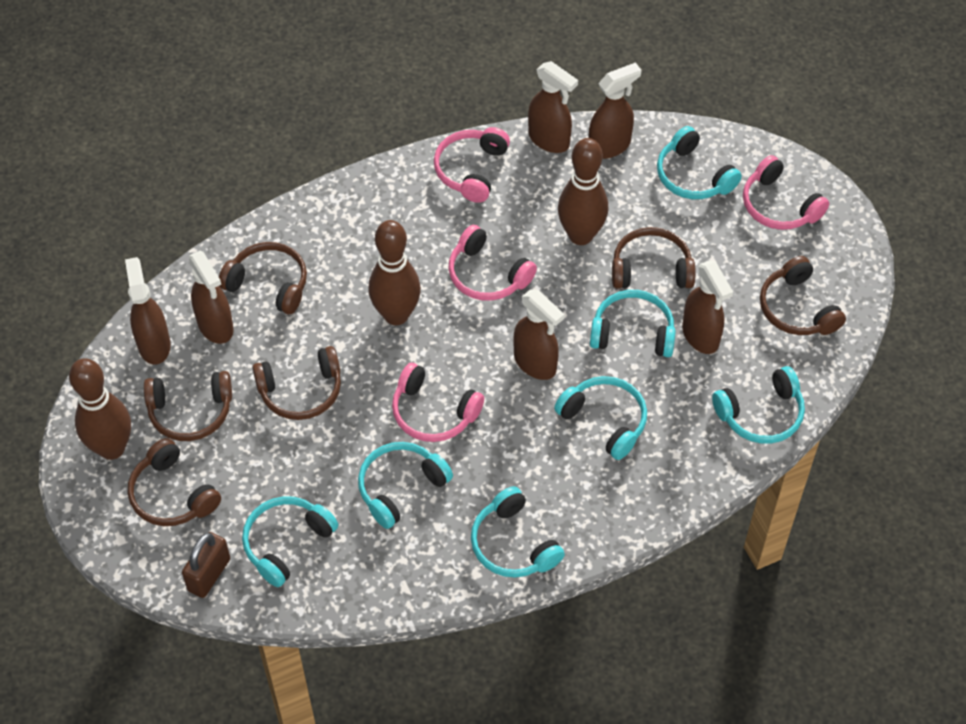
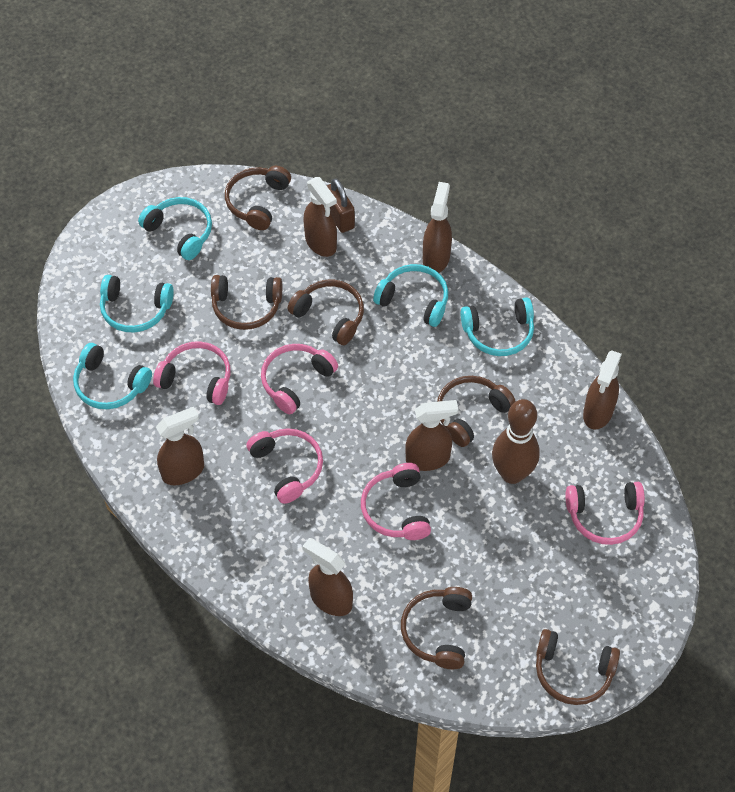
brown bowling pin: 3 -> 1
pink headphones: 4 -> 5
turquoise headphones: 7 -> 5

